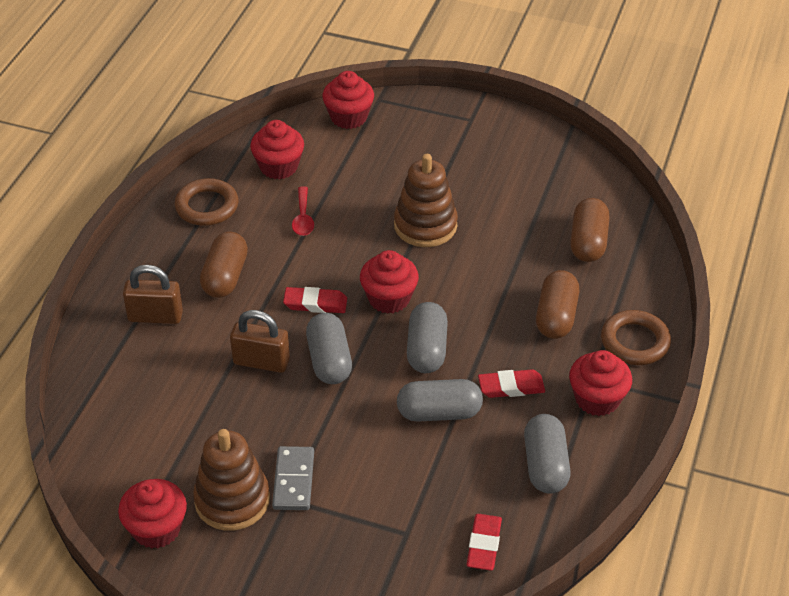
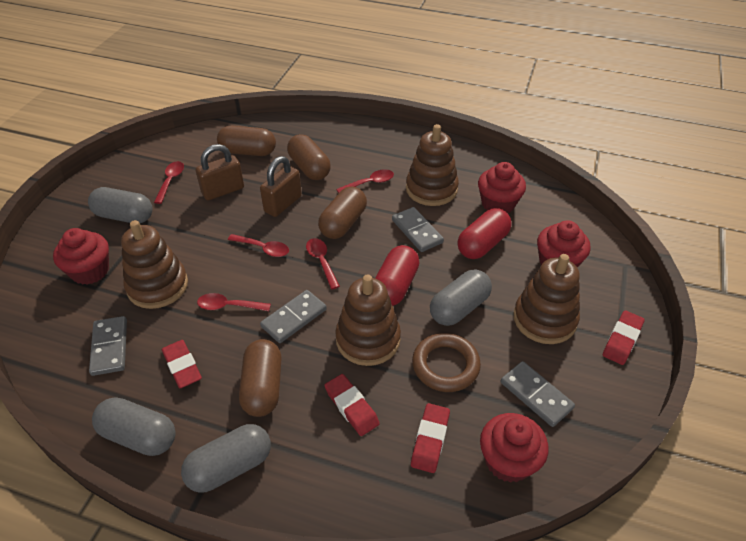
brown capsule: 3 -> 4
brown ring: 2 -> 1
brown stacking toy: 2 -> 4
grey domino: 1 -> 4
red capsule: 0 -> 2
red cupcake: 5 -> 4
red eraser: 3 -> 4
red spoon: 1 -> 5

